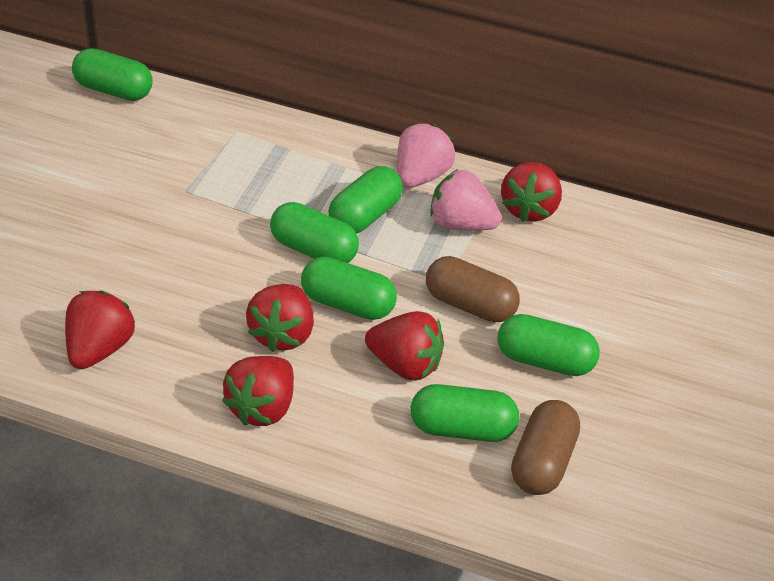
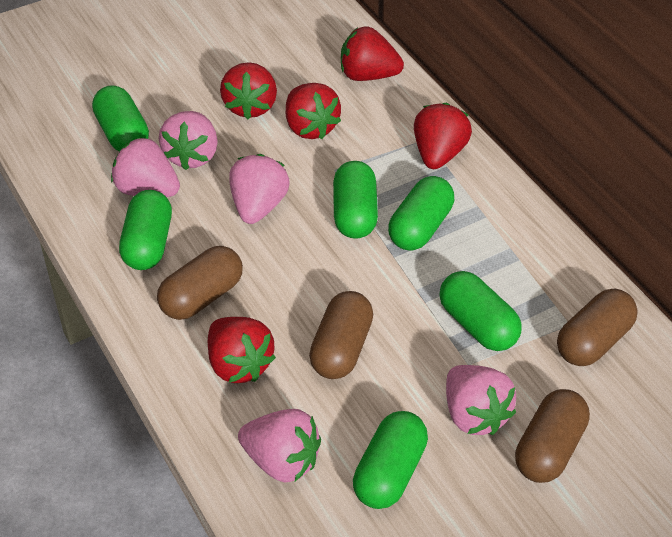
brown capsule: 2 -> 4
pink strawberry: 2 -> 5

